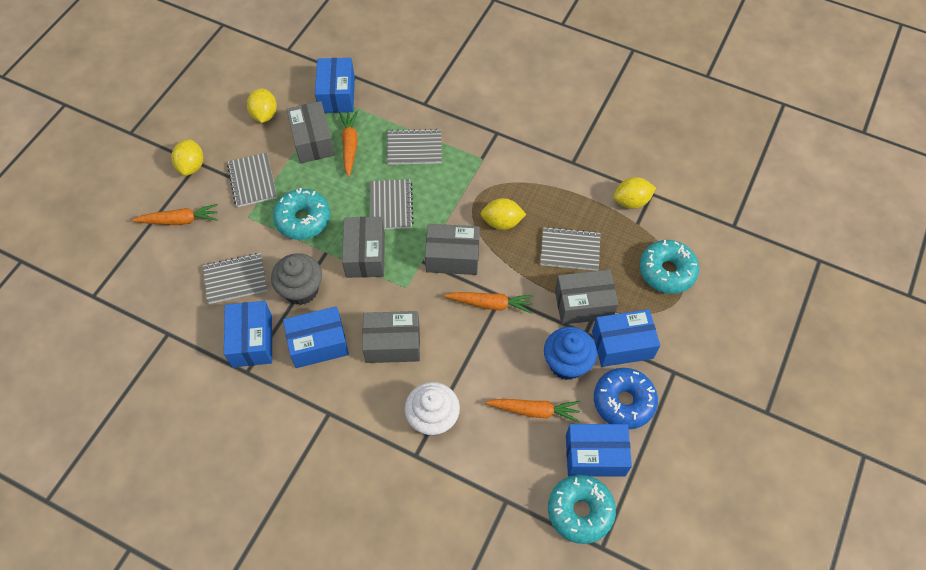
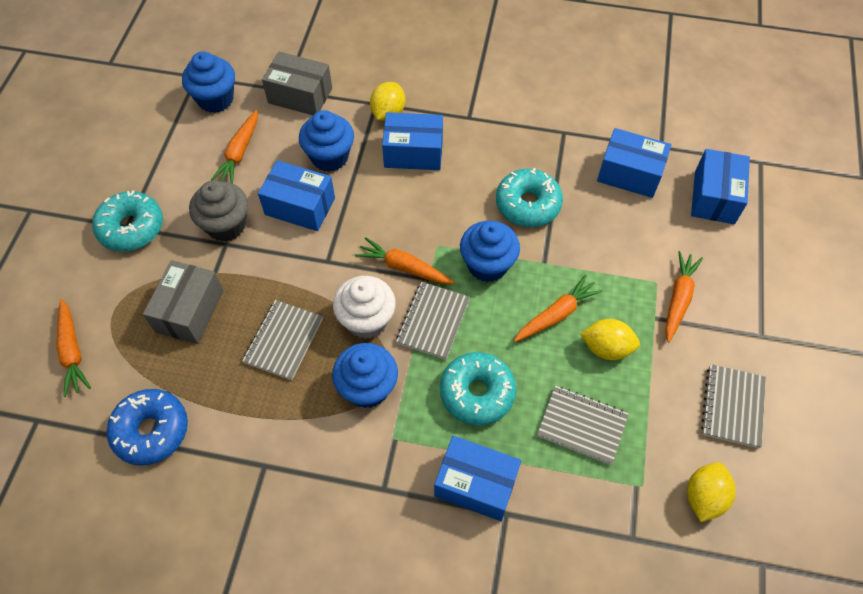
blue cupcake: 1 -> 4
grey box: 5 -> 2
grey notebook: 5 -> 4
orange carrot: 4 -> 5
yellow lemon: 4 -> 3

